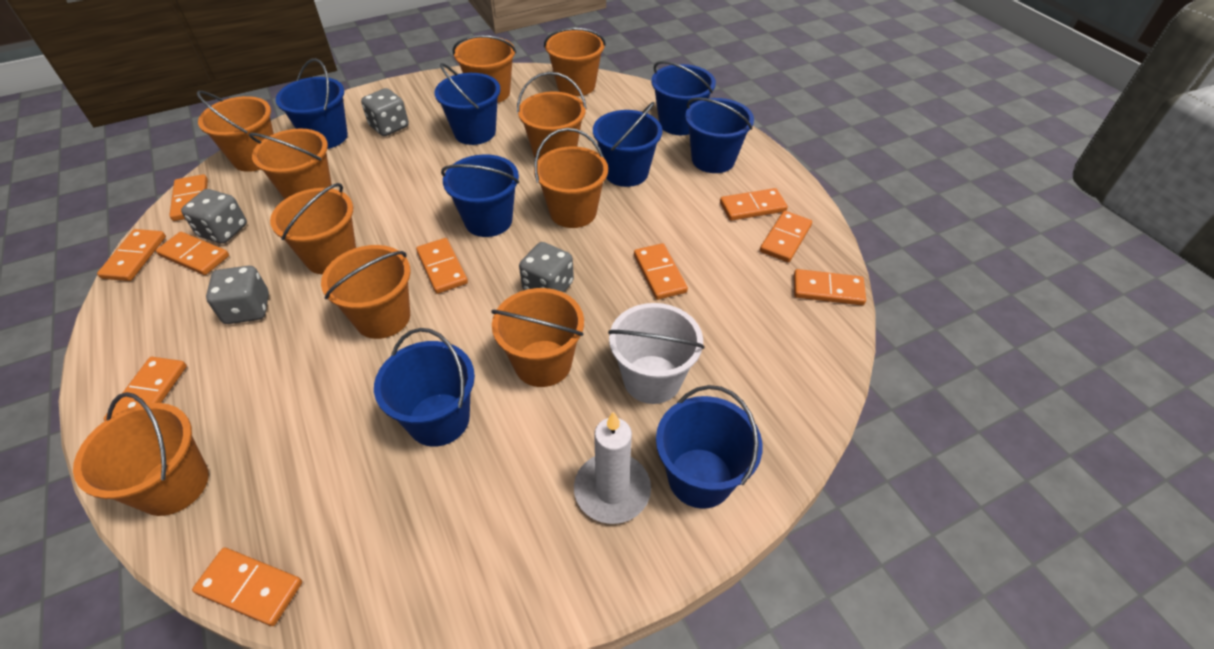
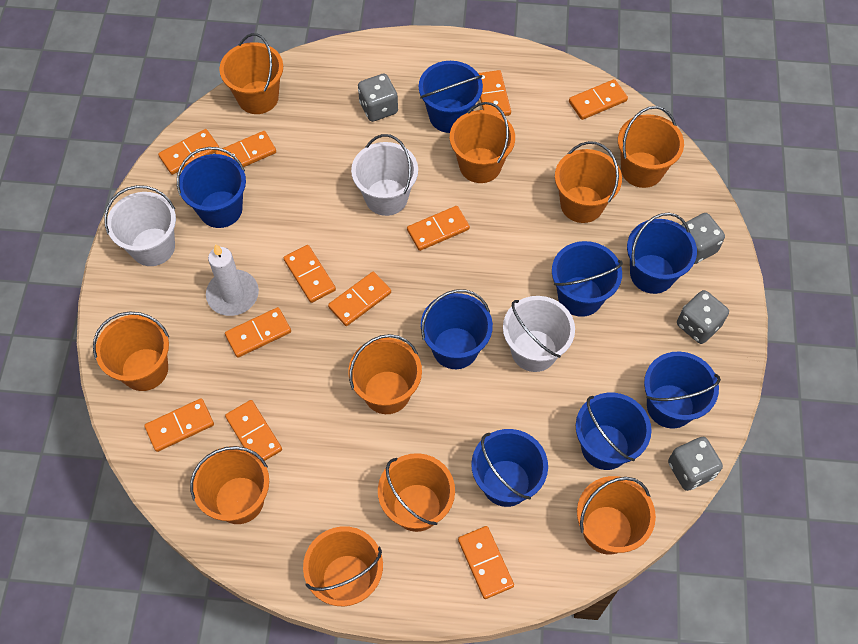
orange domino: 10 -> 11
white bucket: 1 -> 3

